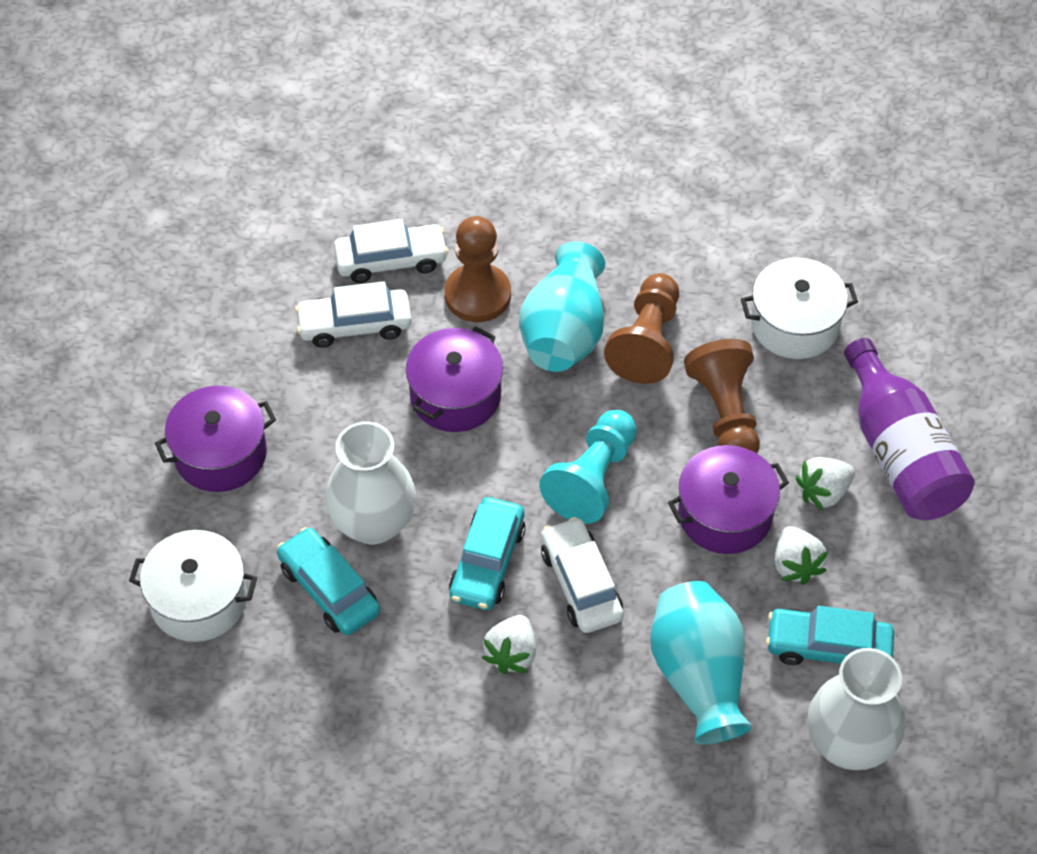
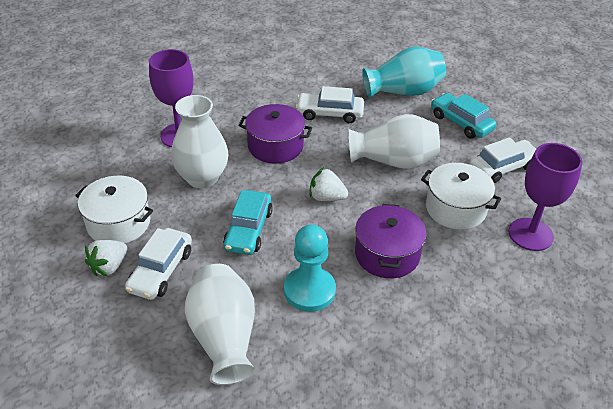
brown pawn: 3 -> 0
purple bottle: 1 -> 0
purple goblet: 0 -> 2
purple pot: 3 -> 2
turquoise car: 3 -> 2
turquoise vase: 2 -> 1
white strawberry: 3 -> 2
white vase: 2 -> 3

